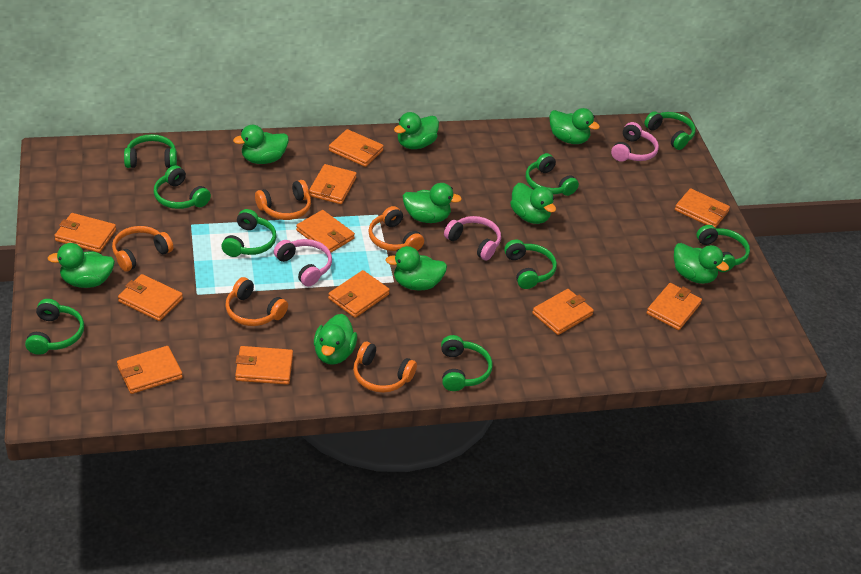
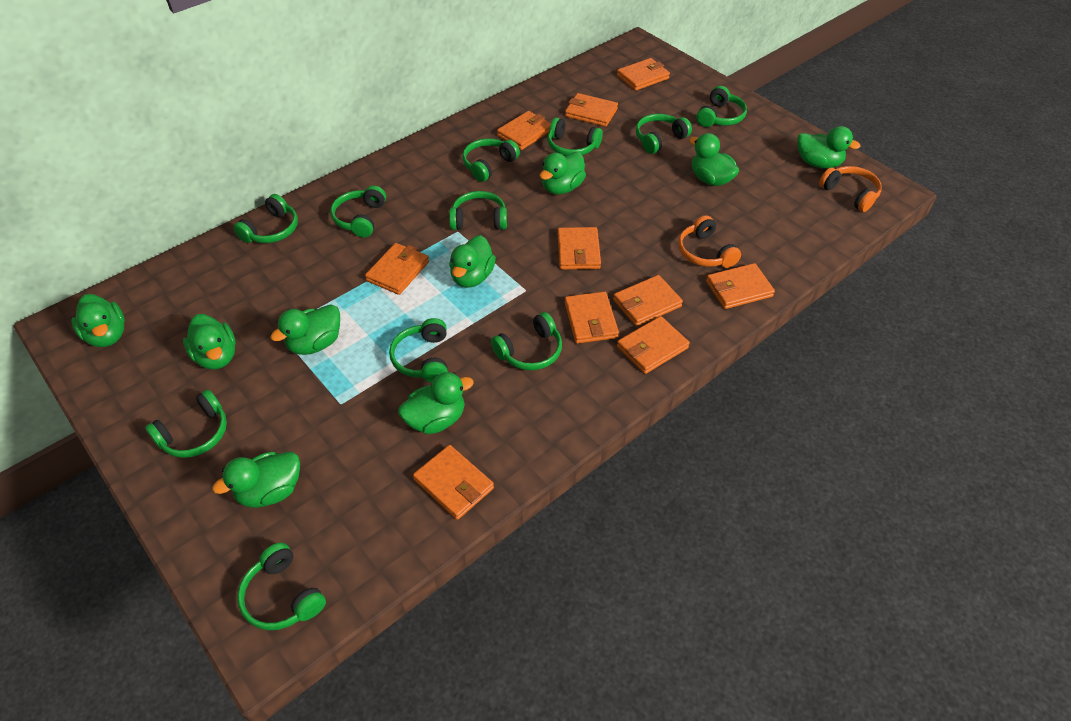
green headphones: 9 -> 11
orange headphones: 5 -> 2
orange wallet: 11 -> 10
pink headphones: 3 -> 0

